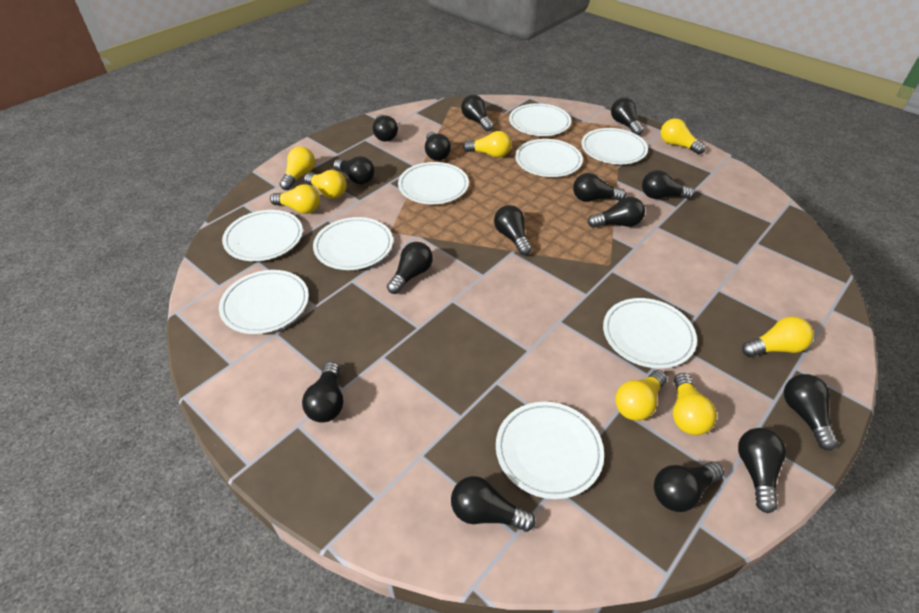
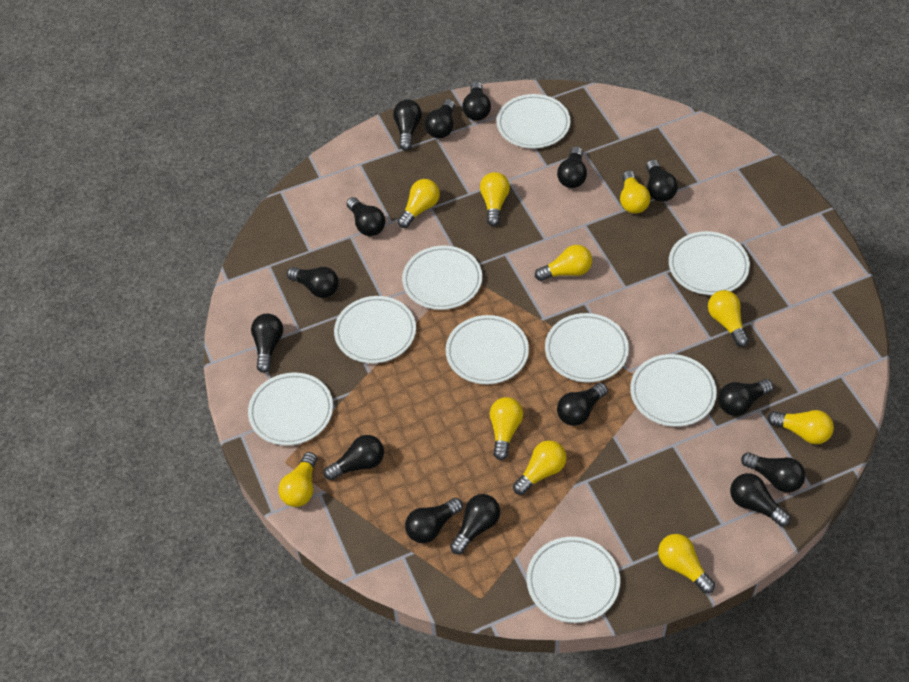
yellow light bulb: 8 -> 10

